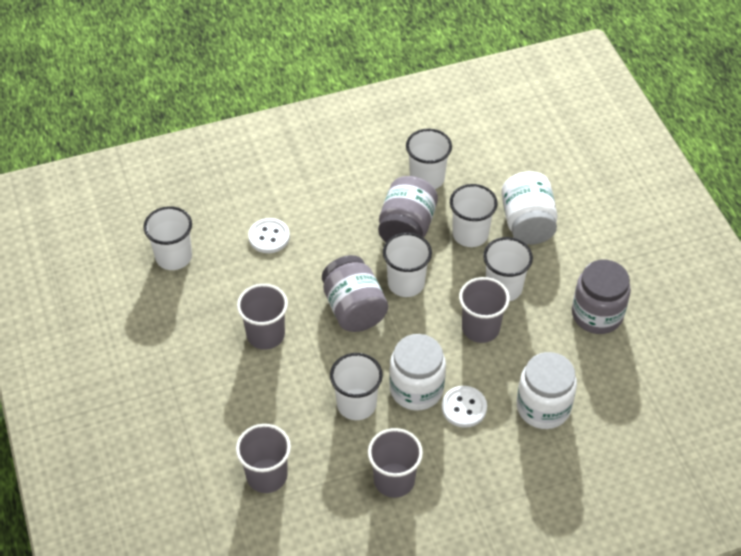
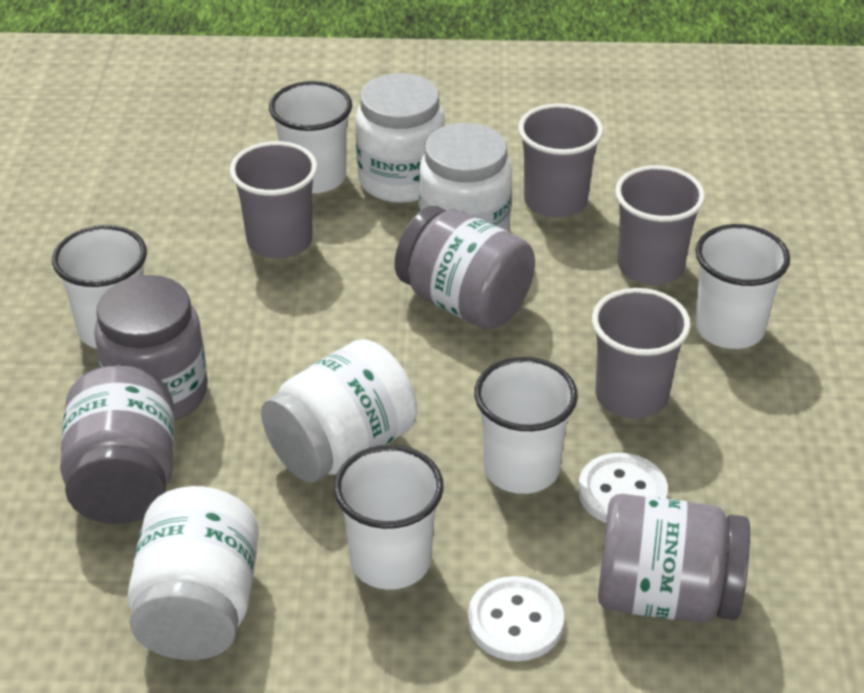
grey jar: 3 -> 4
white cup: 6 -> 5
white jar: 3 -> 4

